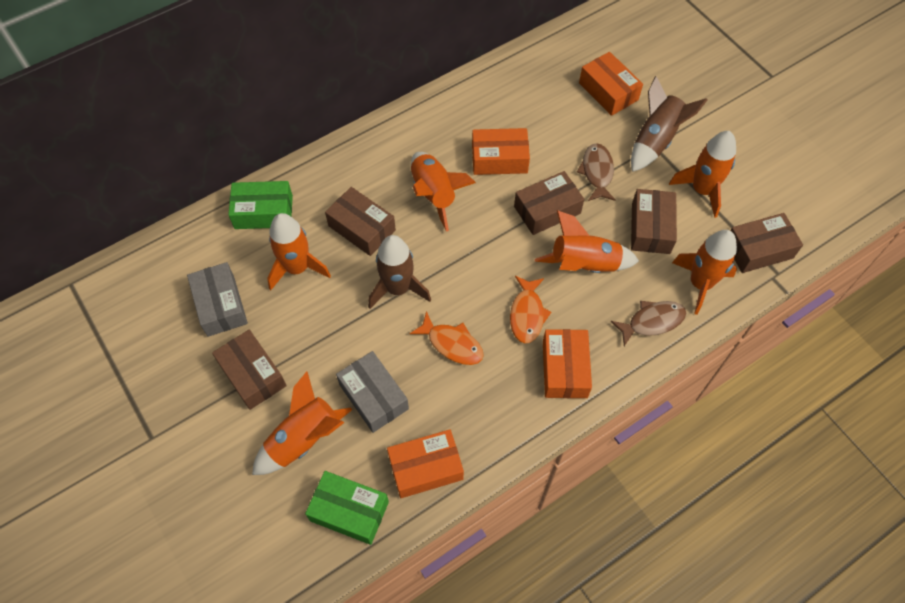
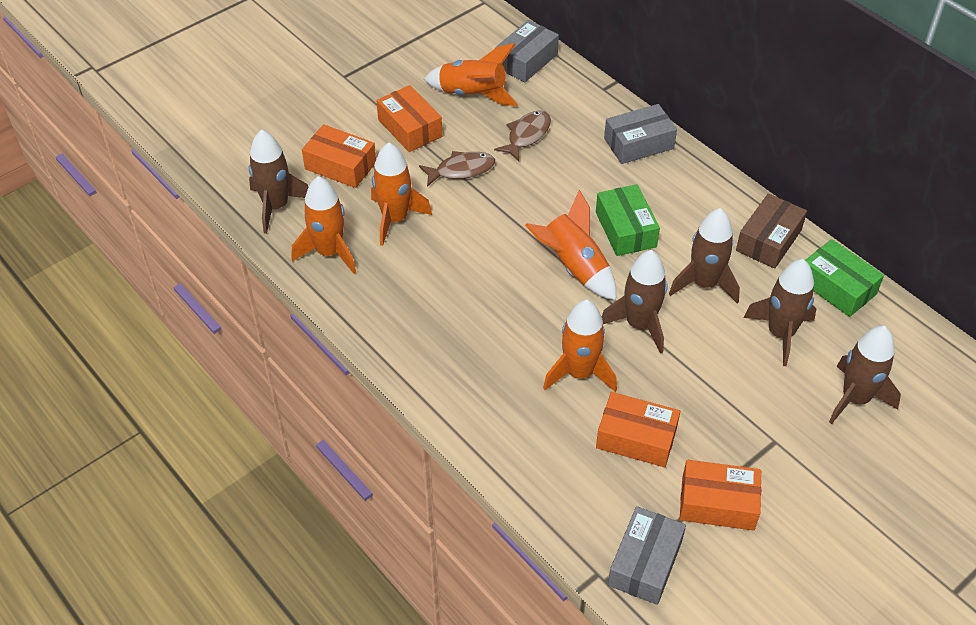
brown box: 5 -> 1
brown rocket: 2 -> 5
grey box: 2 -> 3
orange fish: 2 -> 0
orange rocket: 6 -> 5

